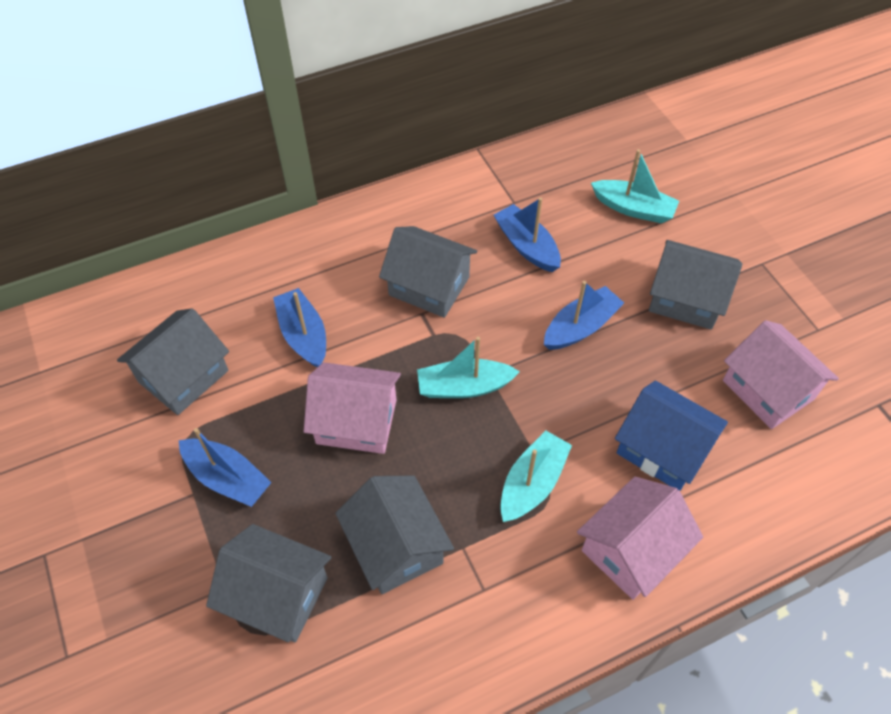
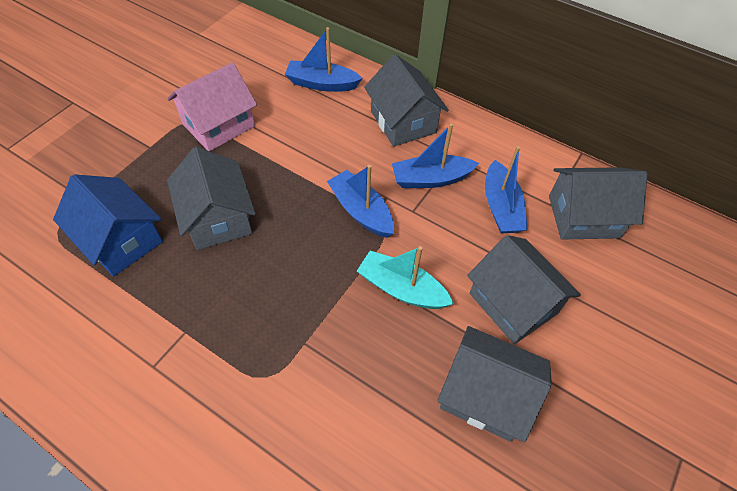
pink house: 3 -> 1
turquoise boat: 3 -> 1

